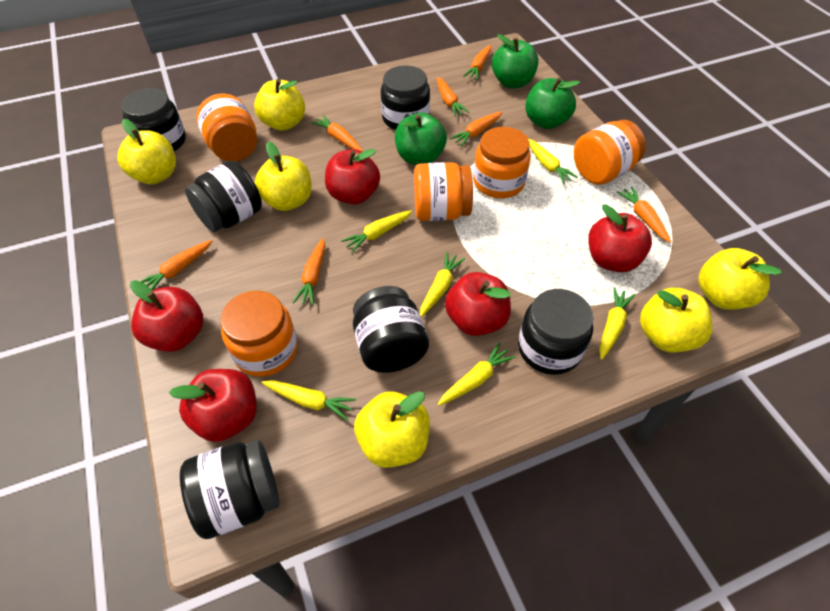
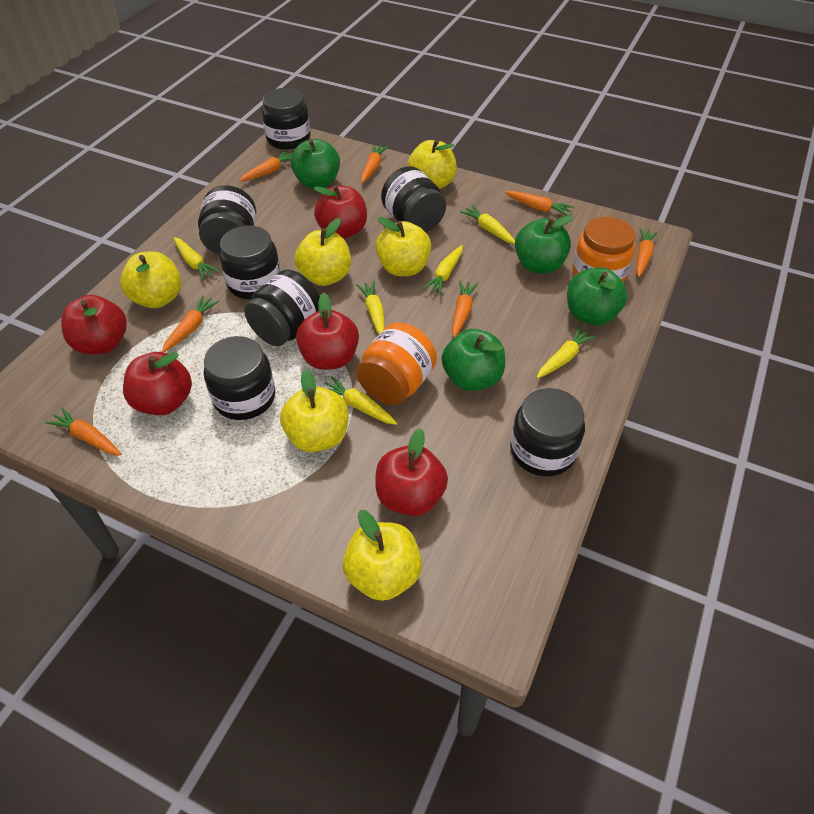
black jar: 6 -> 7
green apple: 3 -> 4
orange jar: 5 -> 2

